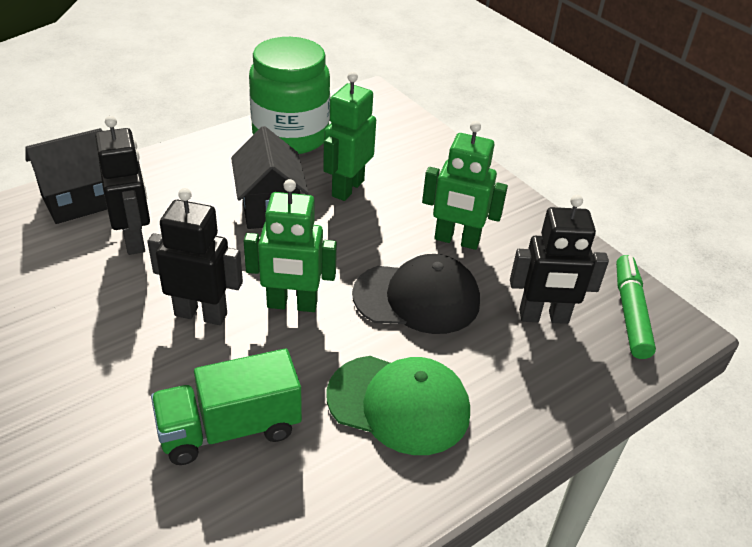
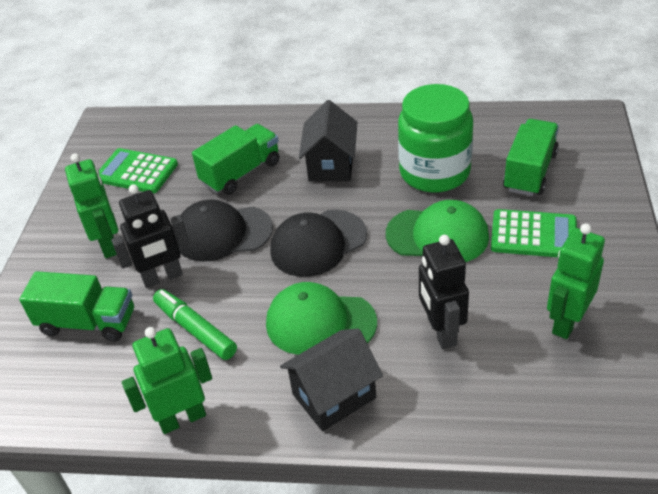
black cap: 1 -> 2
black robot: 3 -> 2
green calculator: 0 -> 2
green cap: 1 -> 2
green truck: 1 -> 3

